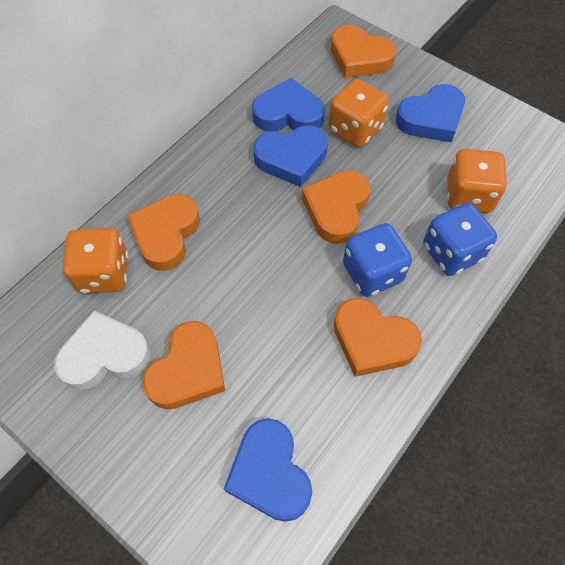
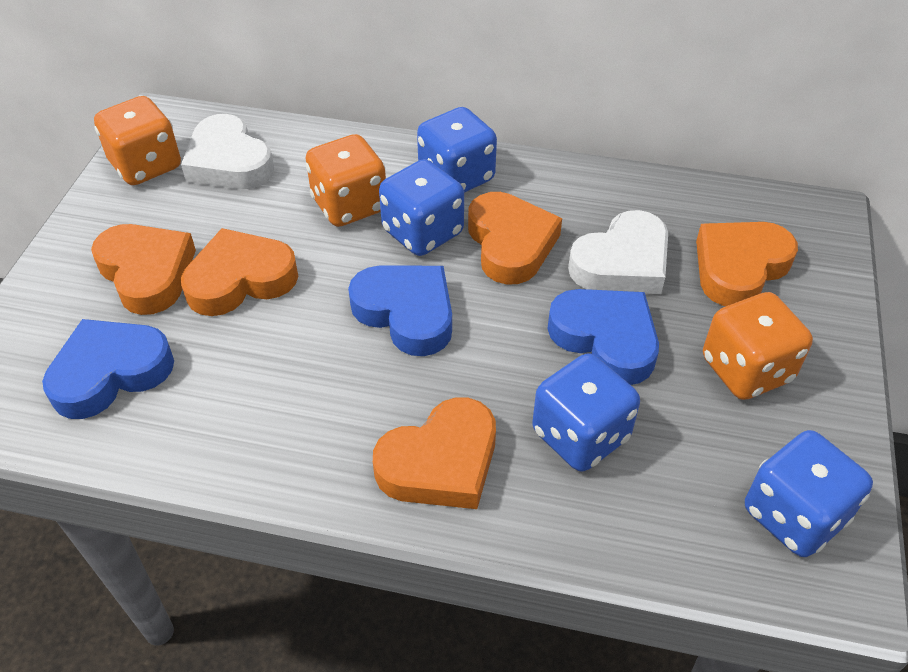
blue dice: 2 -> 4
blue heart: 4 -> 3
white heart: 1 -> 2

